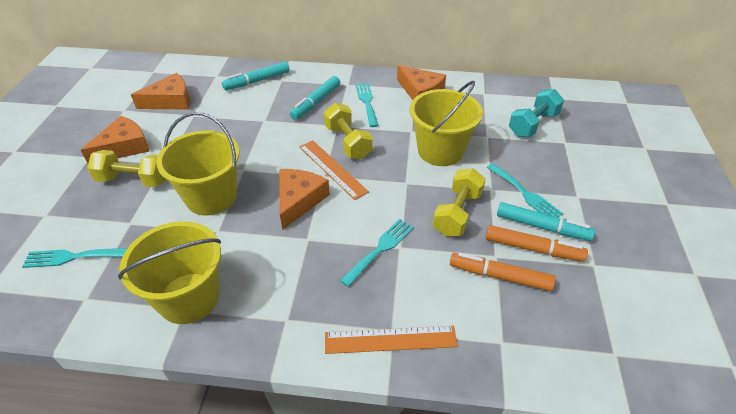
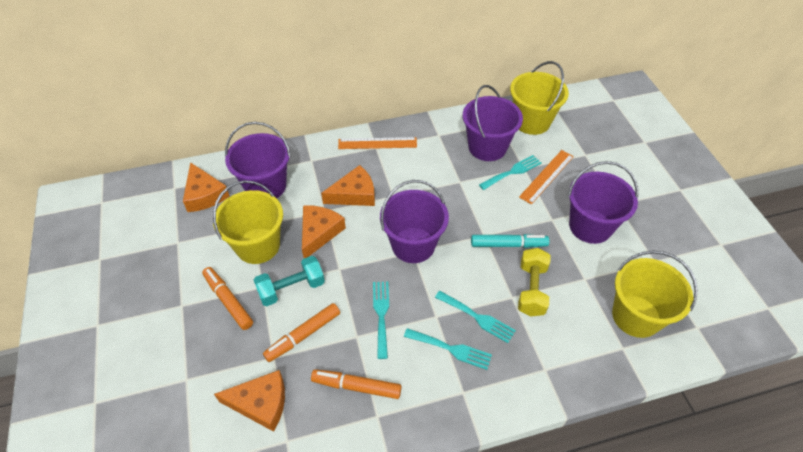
orange marker: 2 -> 3
purple bucket: 0 -> 4
turquoise marker: 3 -> 1
yellow dumbbell: 3 -> 1

